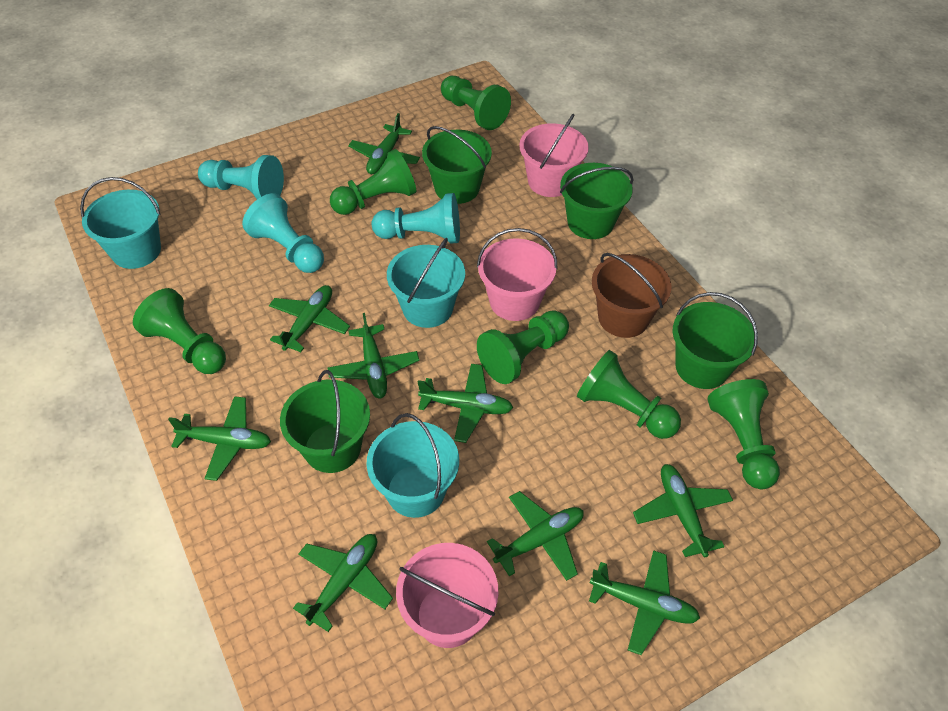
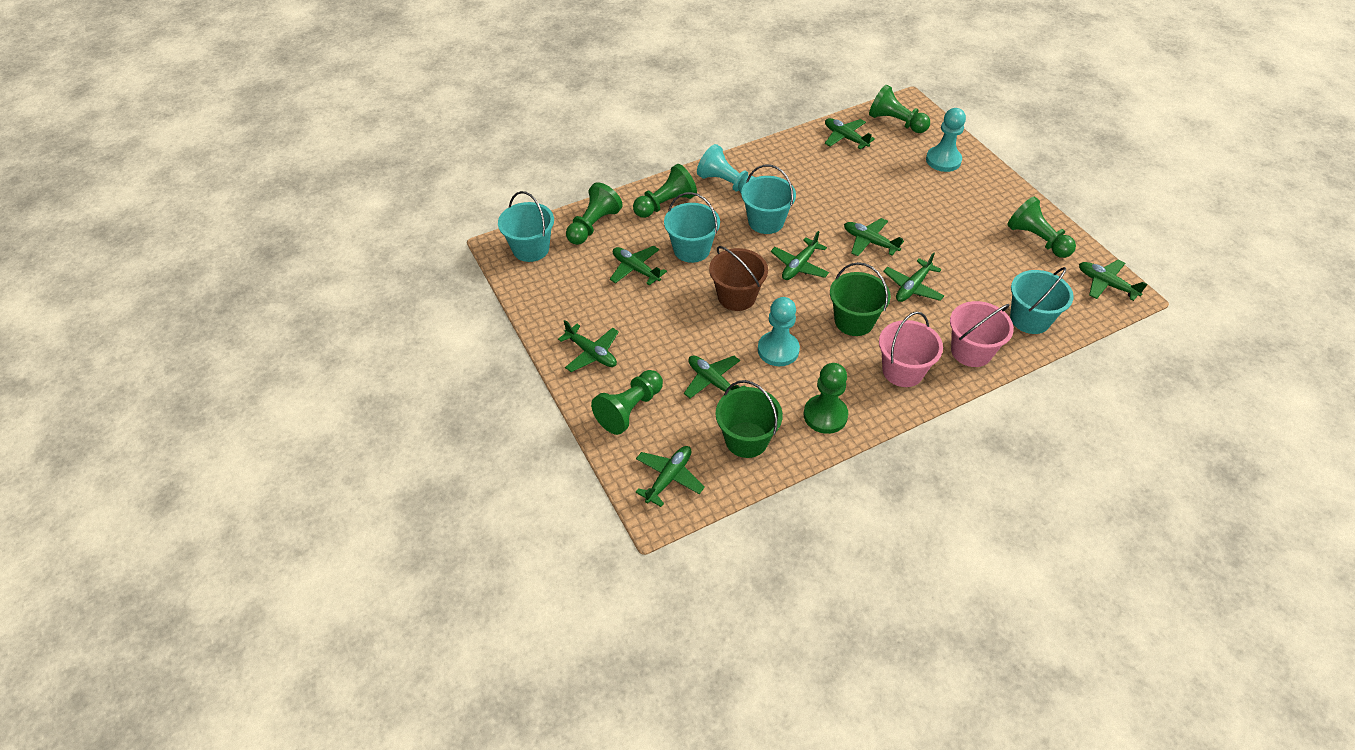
green bucket: 4 -> 2
pink bucket: 3 -> 2
turquoise bucket: 3 -> 4

